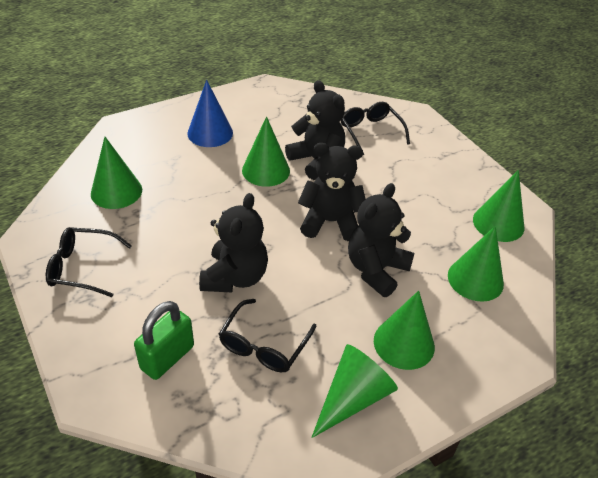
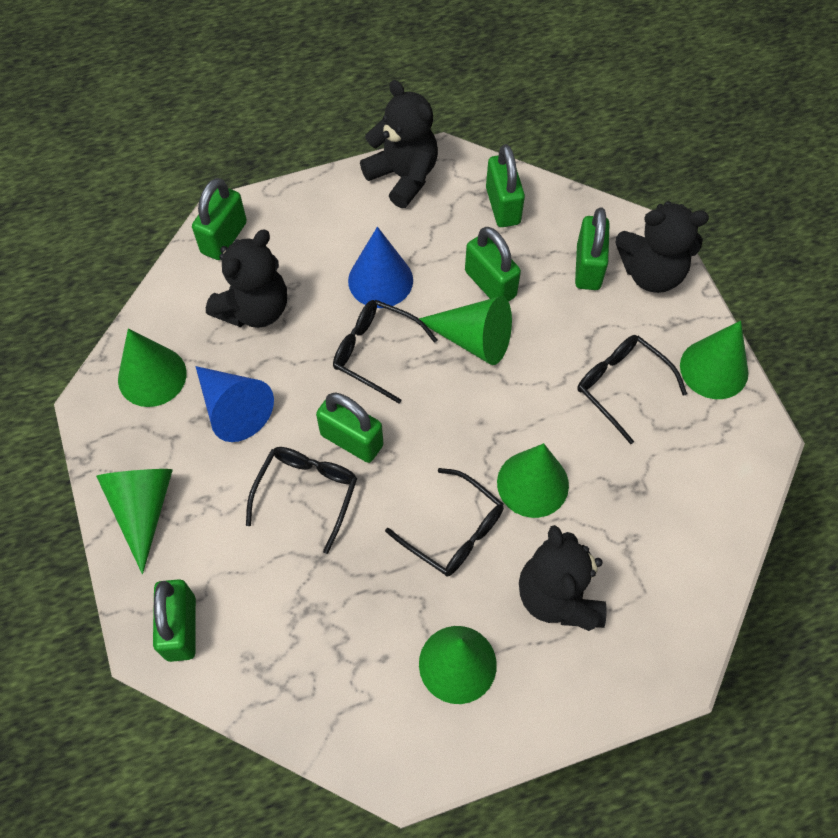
black glasses: 3 -> 4
blue cone: 1 -> 2
green padlock: 1 -> 6

